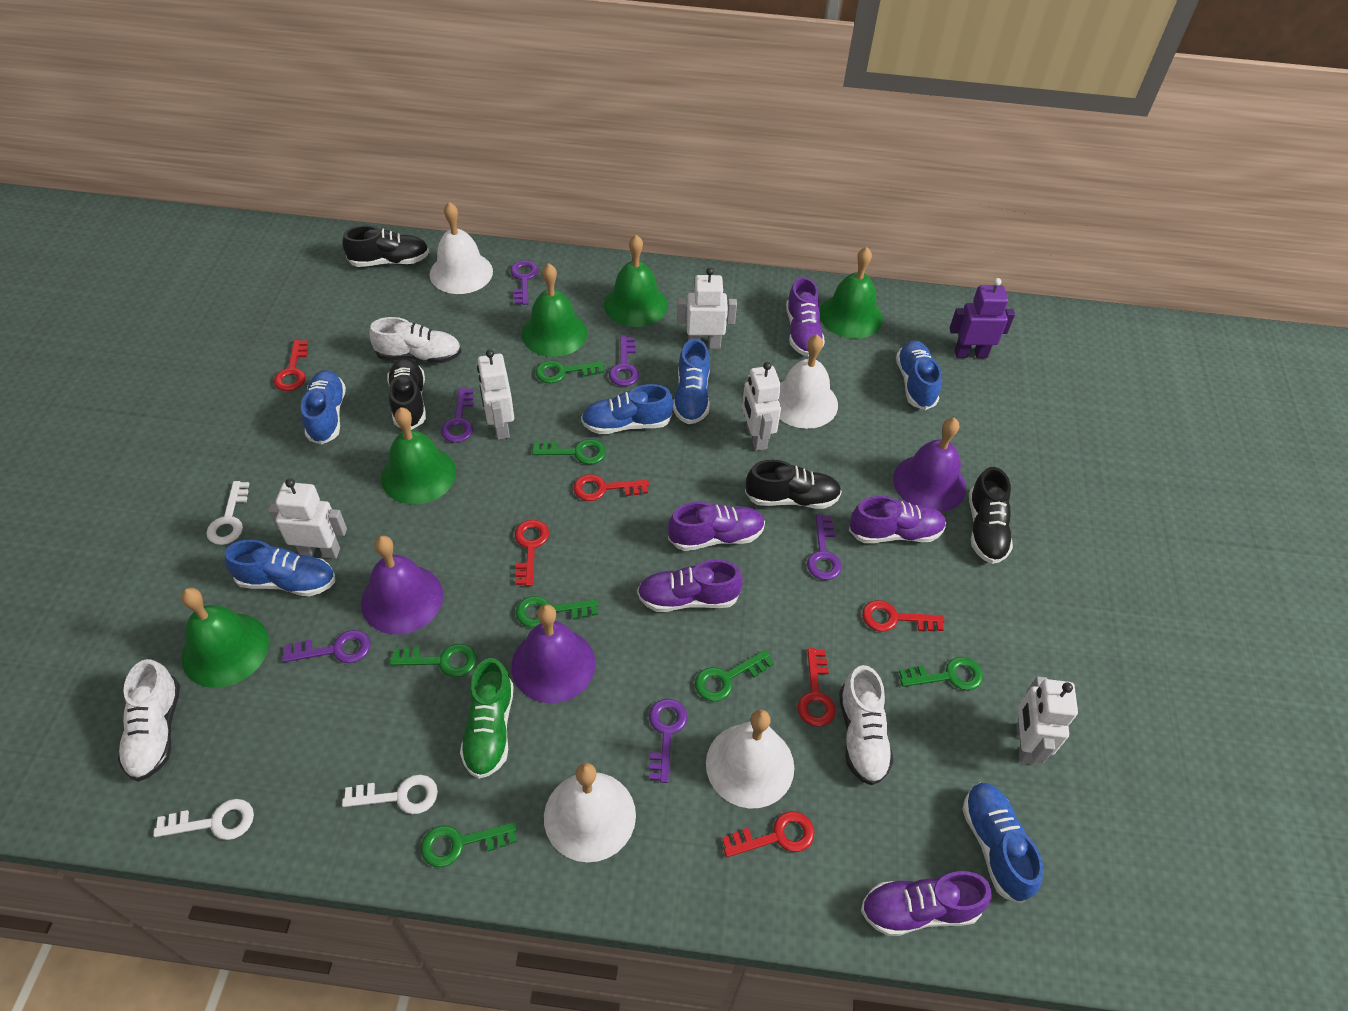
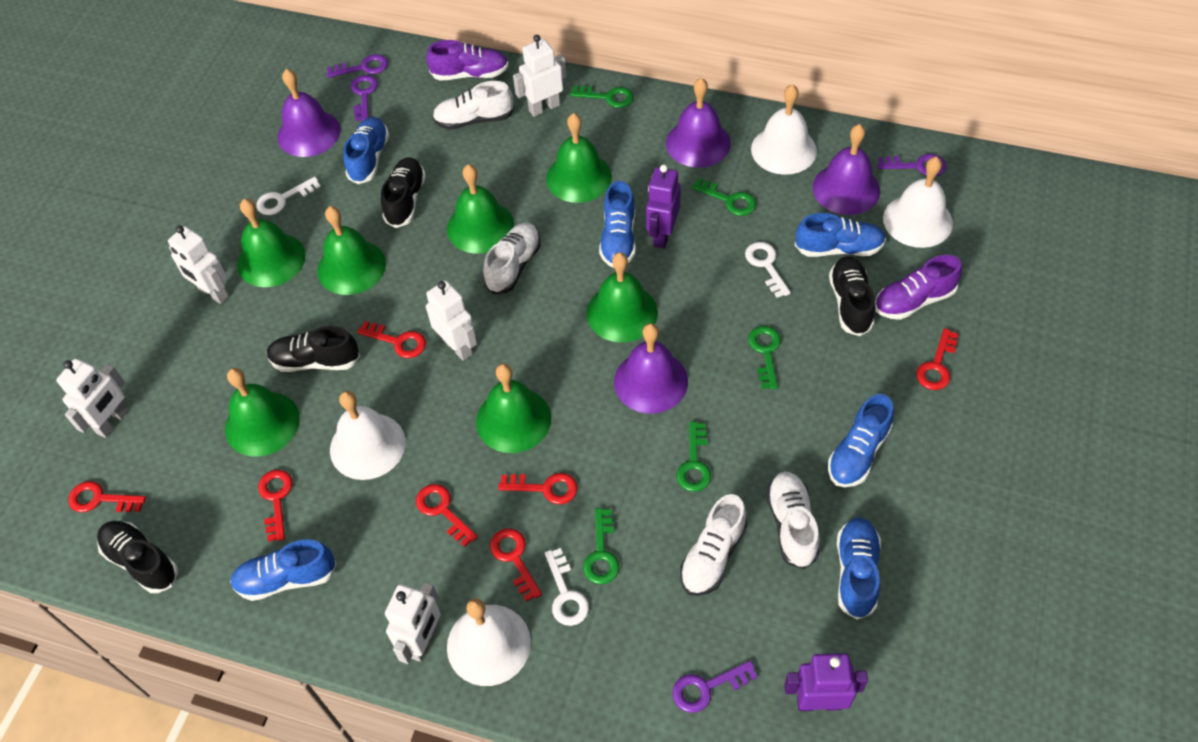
green bell: 5 -> 7
green key: 7 -> 5
green shoe: 1 -> 0
purple bell: 3 -> 4
purple key: 6 -> 4
purple robot: 1 -> 2
purple shoe: 5 -> 2
red key: 6 -> 7
white shoe: 3 -> 4

